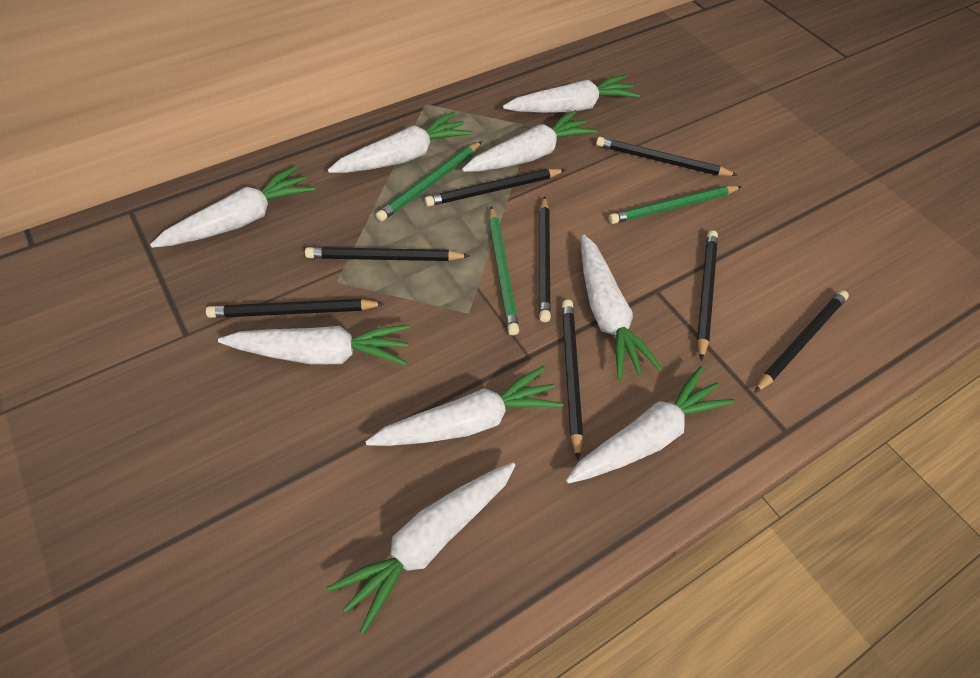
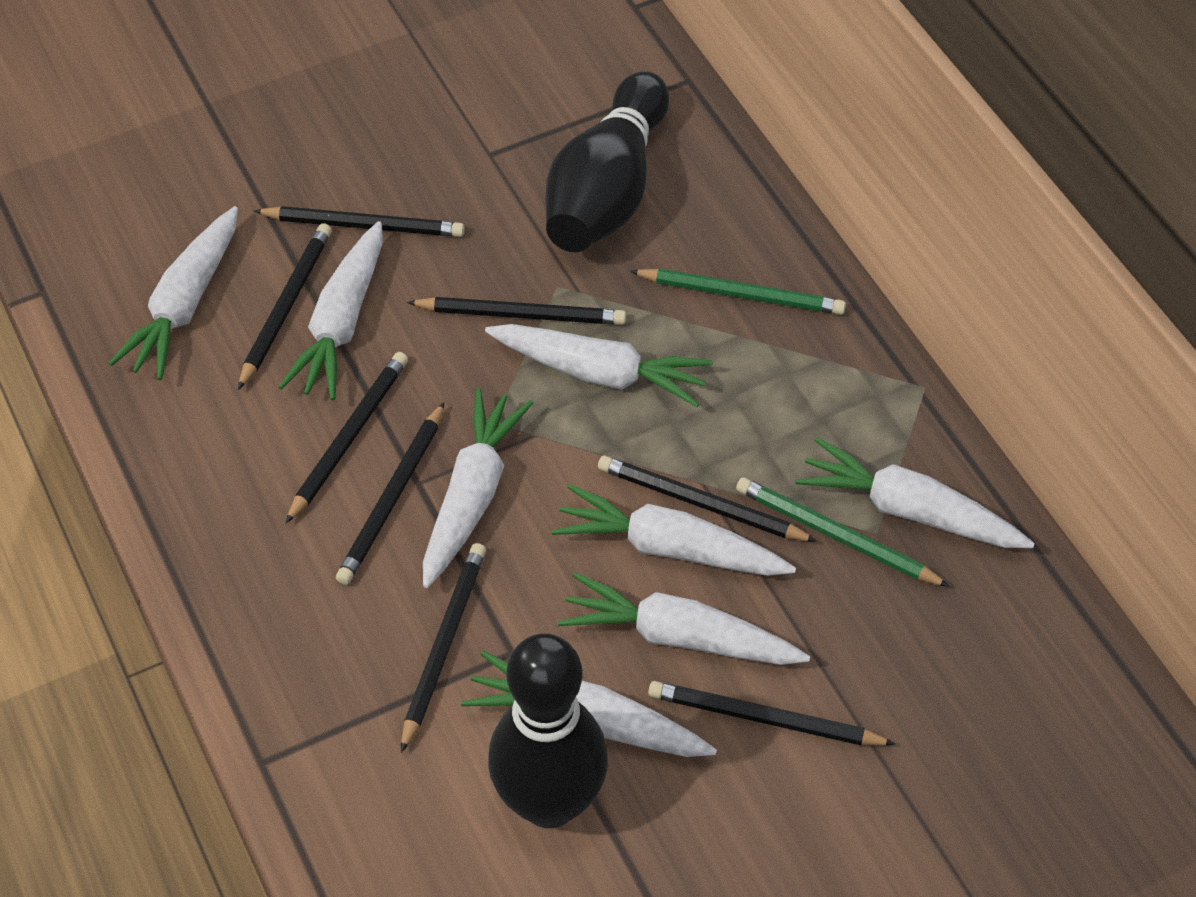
black bowling pin: 0 -> 2
green pencil: 3 -> 2
white carrot: 9 -> 8

